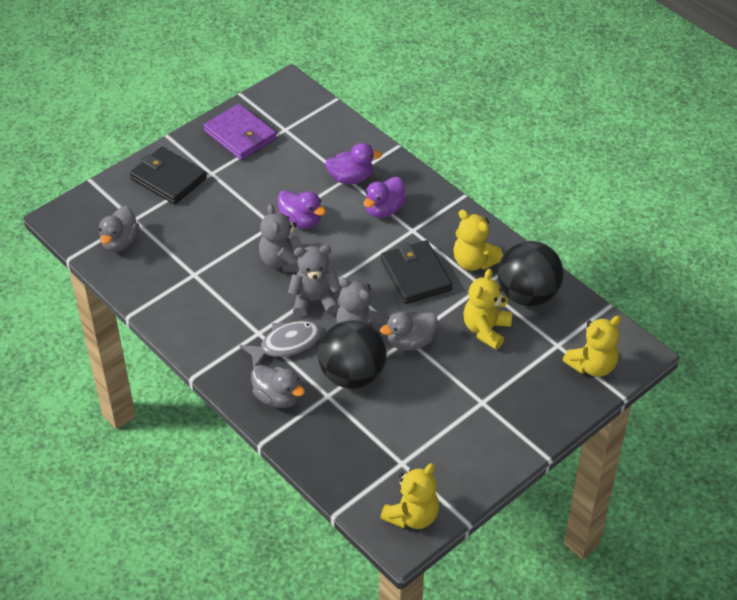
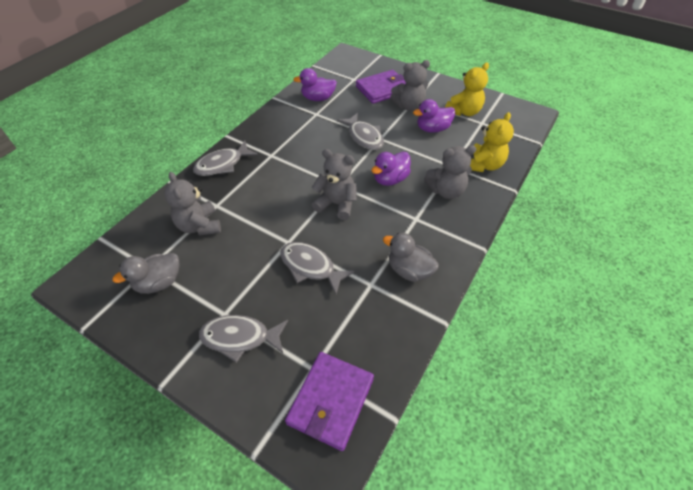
black ball: 2 -> 0
black wallet: 2 -> 0
grey duck: 3 -> 2
grey fish: 1 -> 4
grey teddy bear: 3 -> 4
purple wallet: 1 -> 2
yellow teddy bear: 4 -> 2

